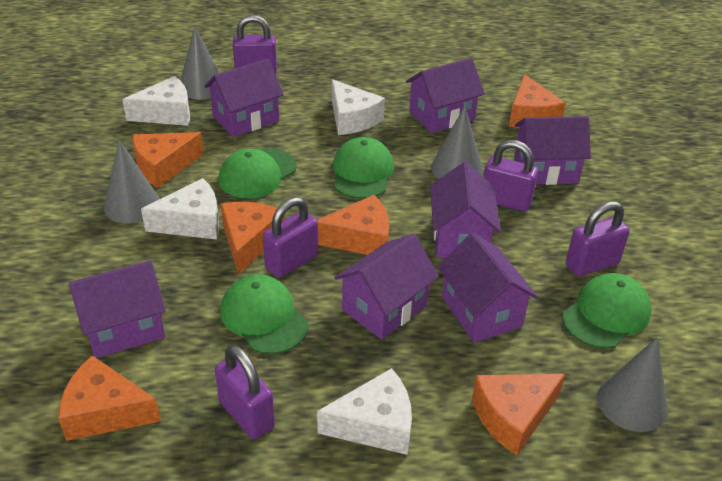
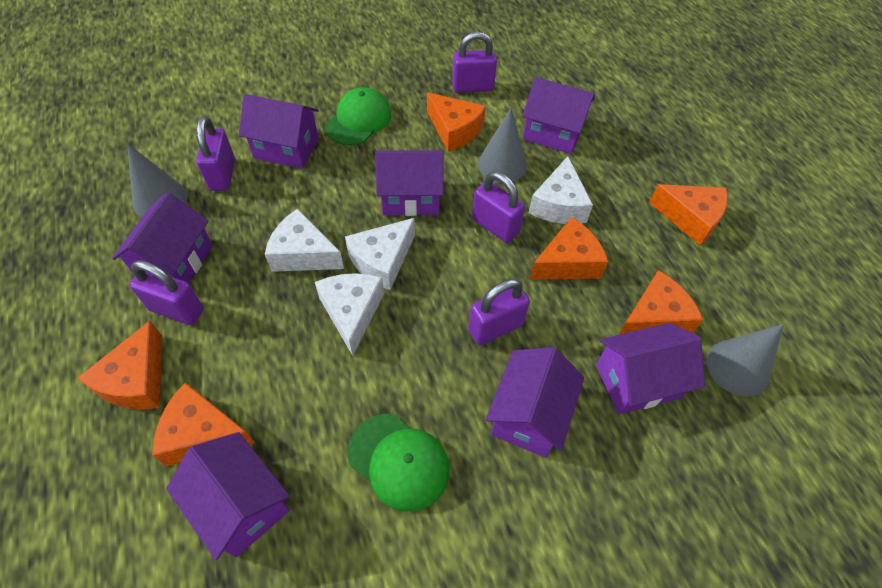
green cap: 4 -> 2
grey cone: 4 -> 3

